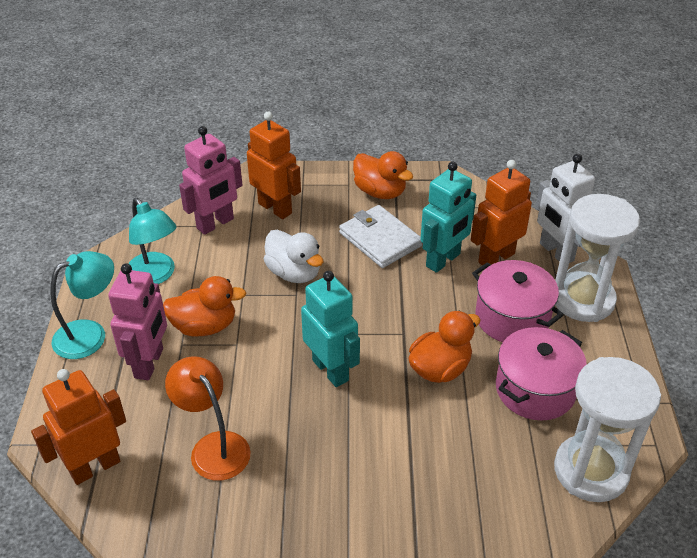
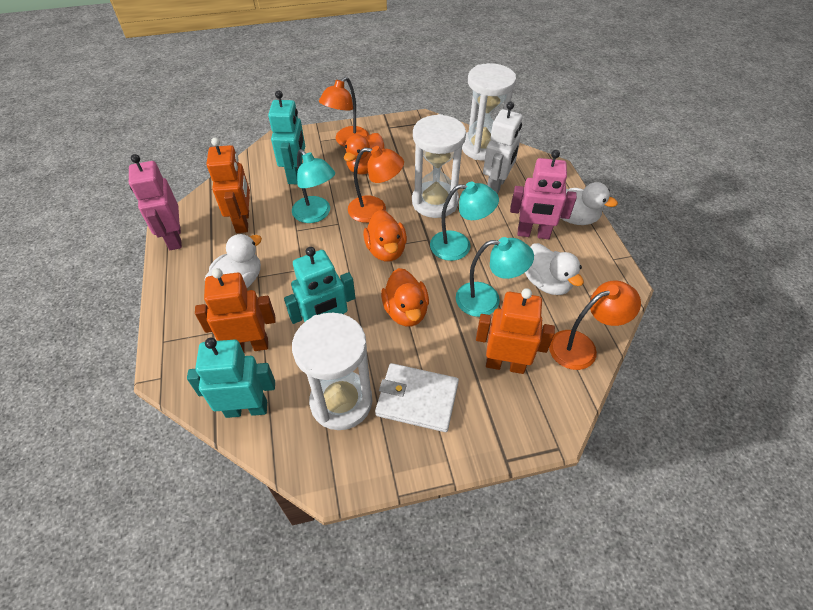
orange lamp: 1 -> 3
pink pot: 2 -> 0
turquoise lamp: 2 -> 3
turquoise robot: 2 -> 3
white duck: 1 -> 3
white hourglass: 2 -> 3

